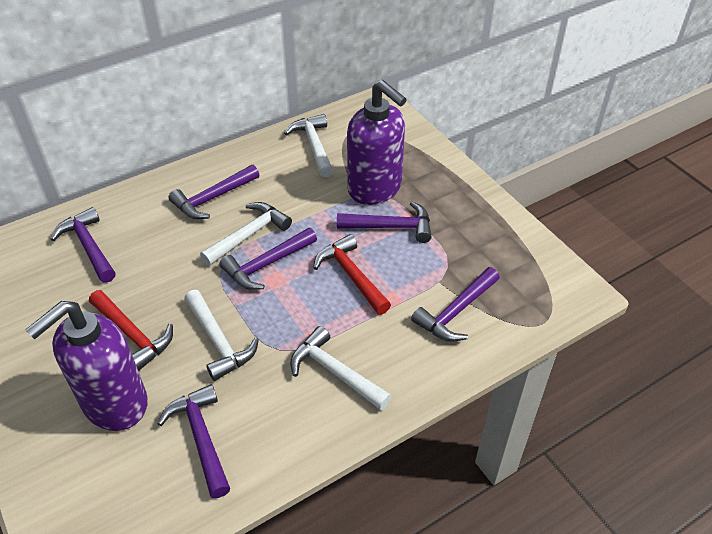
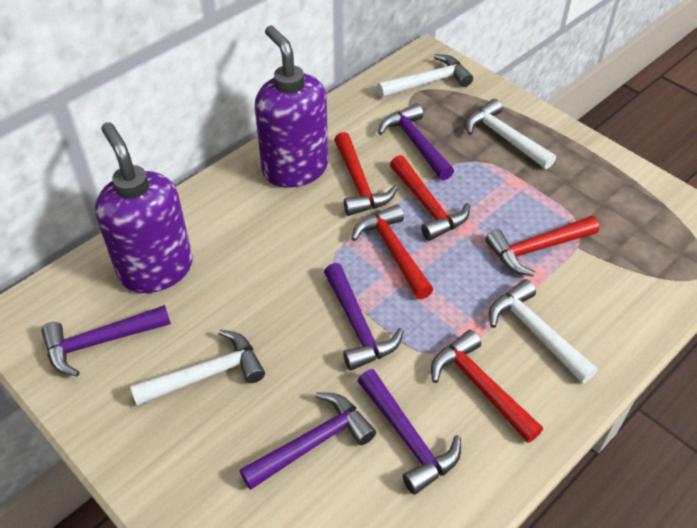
purple hammer: 6 -> 5
red hammer: 2 -> 5

